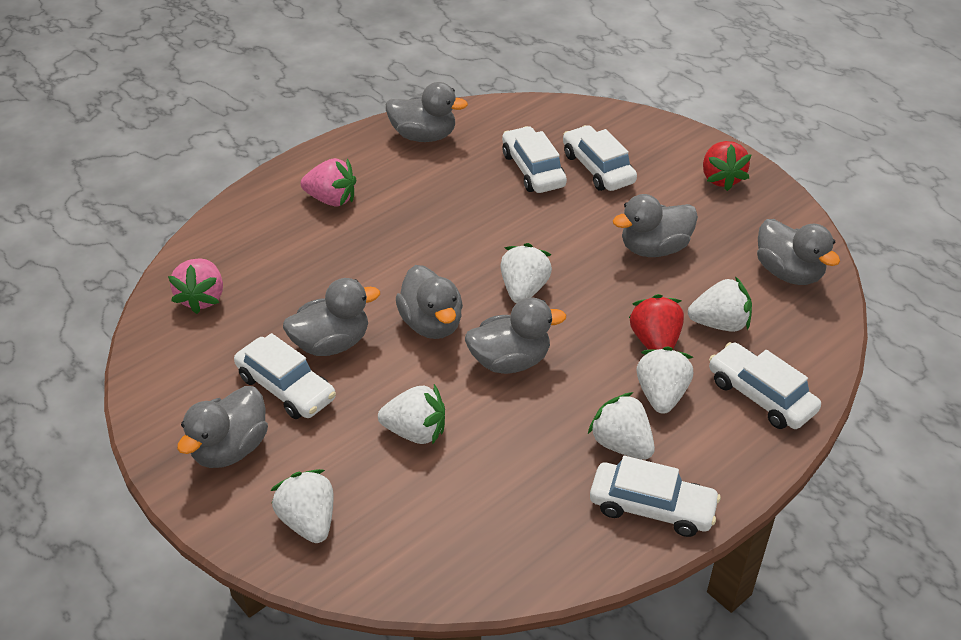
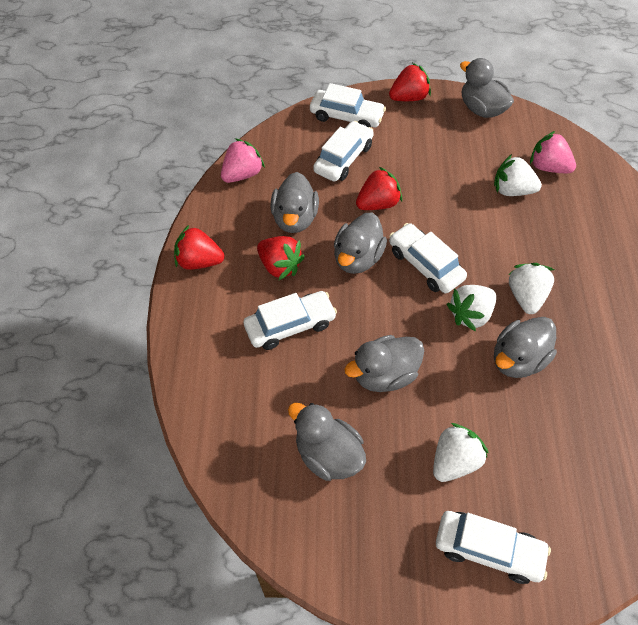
grey duck: 7 -> 6
red strawberry: 2 -> 4
white strawberry: 6 -> 4

